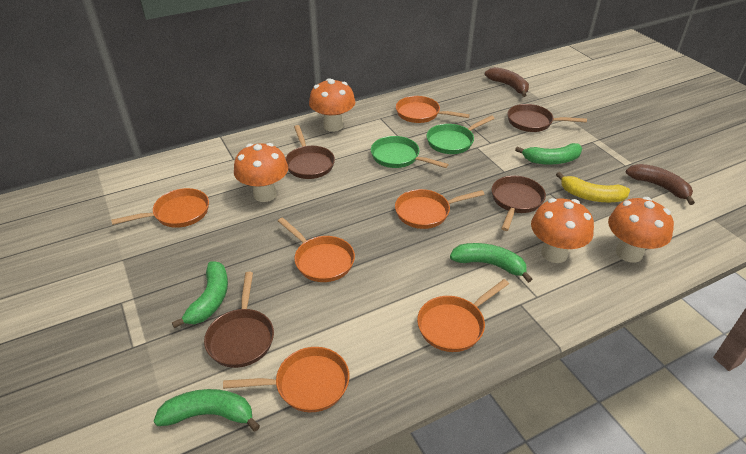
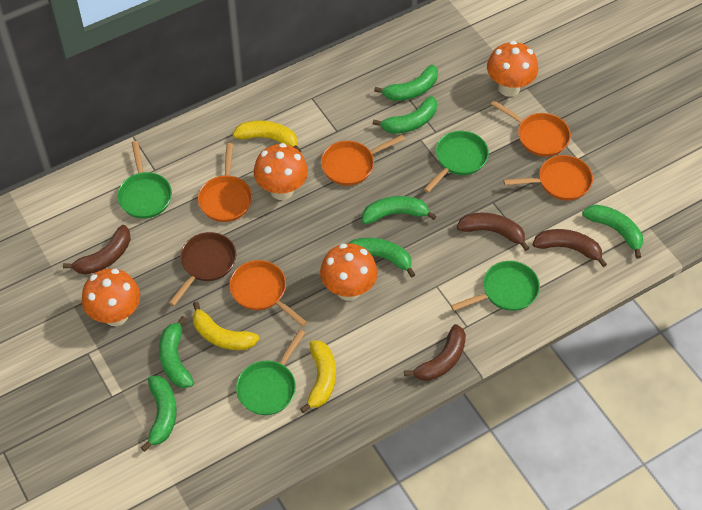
brown banana: 2 -> 4
brown pan: 4 -> 1
green banana: 4 -> 7
green pan: 2 -> 4
orange pan: 6 -> 5
yellow banana: 1 -> 3

